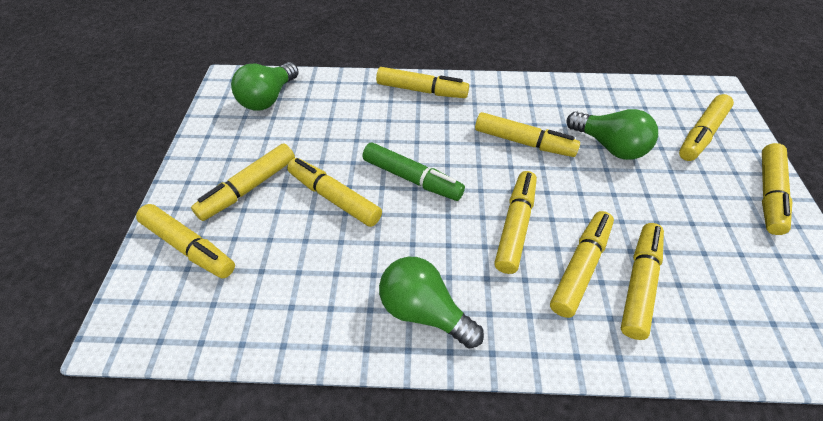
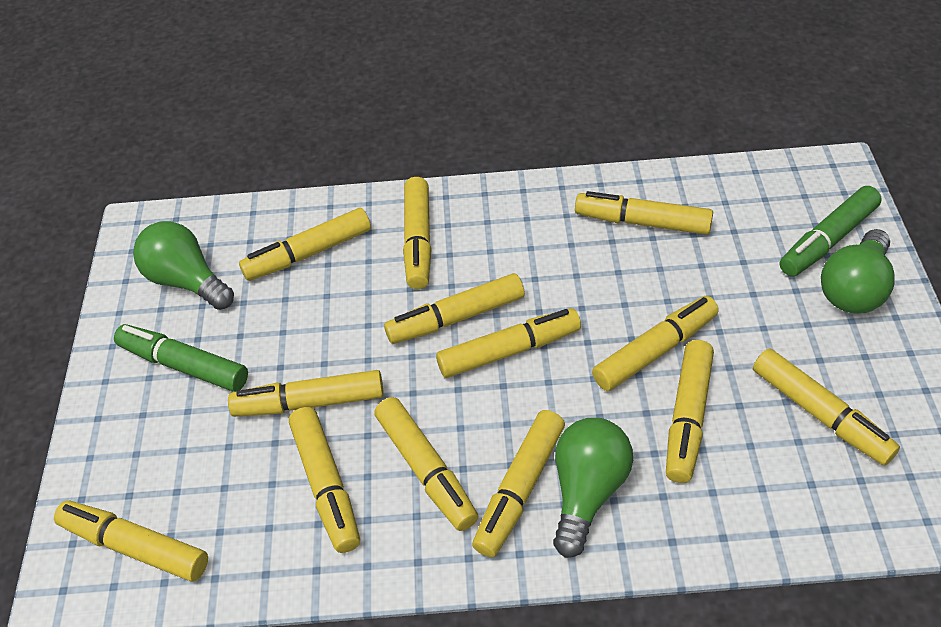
green marker: 1 -> 2
yellow marker: 10 -> 13

